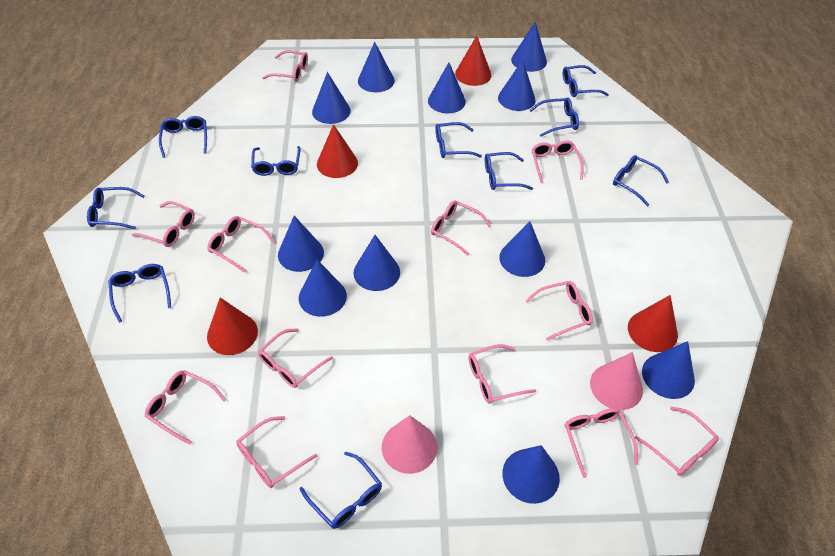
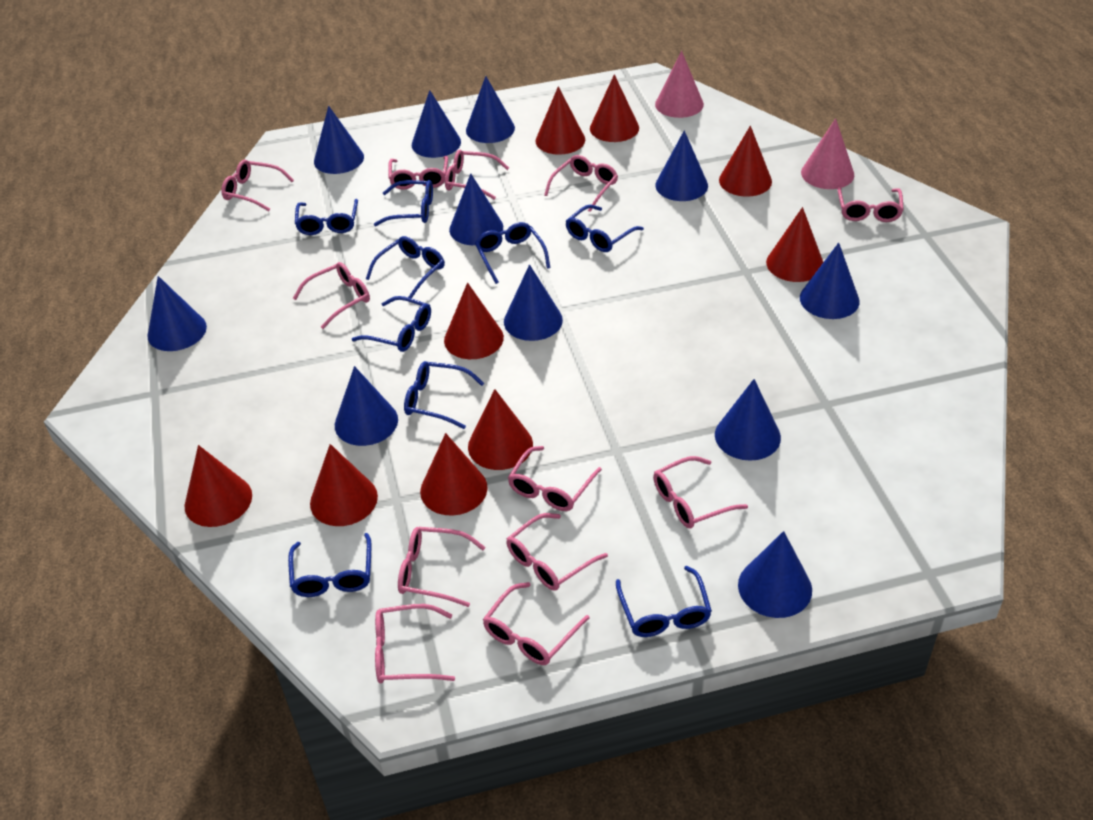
blue glasses: 10 -> 9
red cone: 4 -> 9

